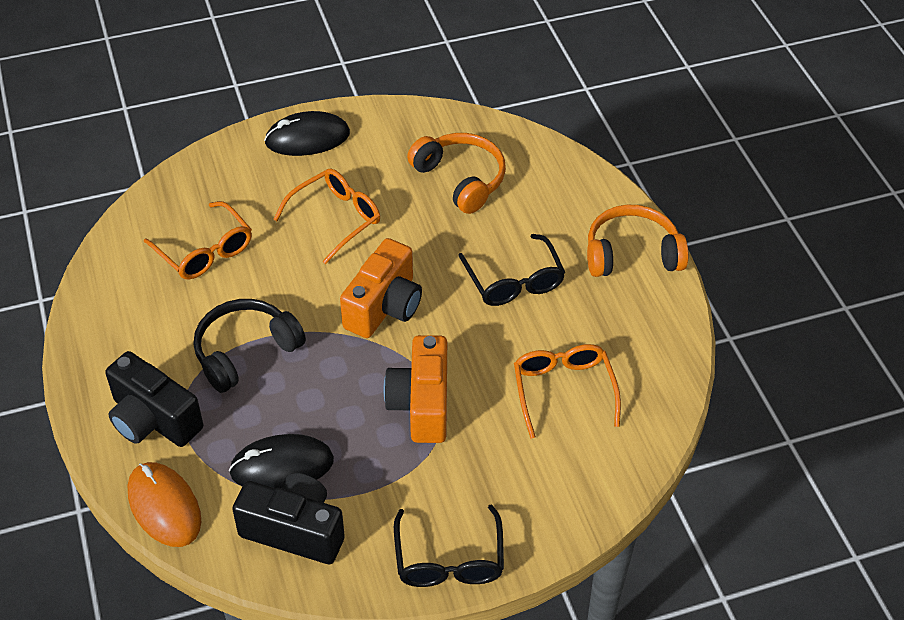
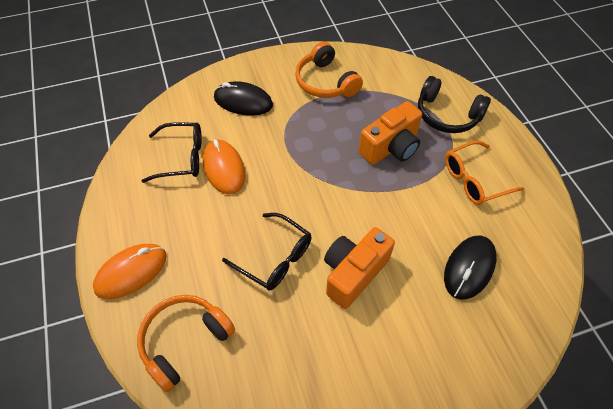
black camera: 2 -> 0
orange glasses: 3 -> 1
orange mouse: 1 -> 2

